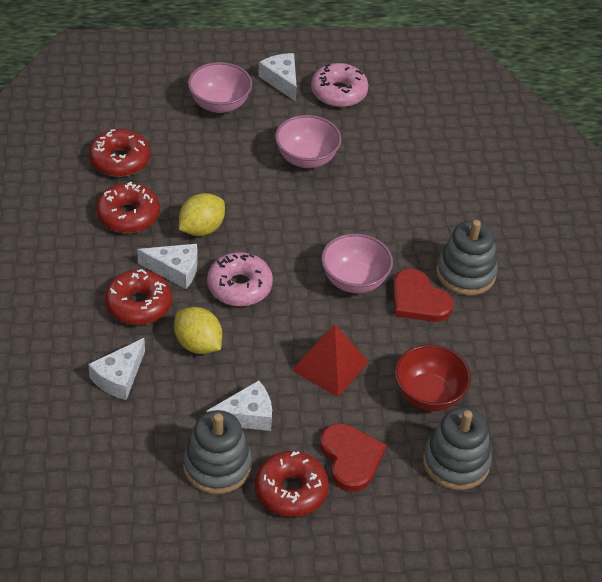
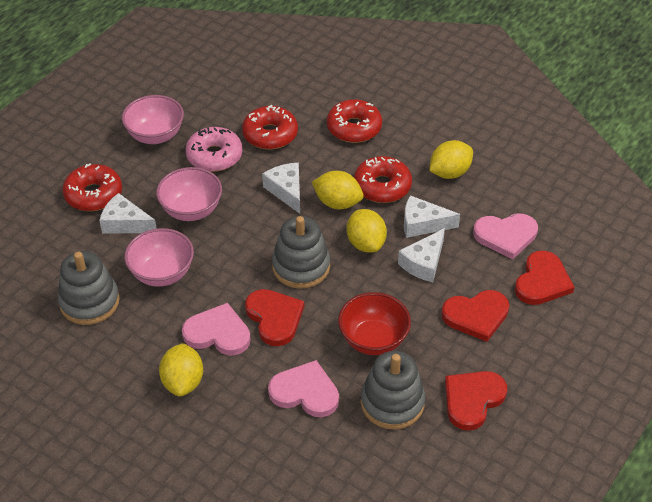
pink donut: 2 -> 1
pink heart: 0 -> 3
red heart: 2 -> 4
red pyramid: 1 -> 0
yellow lemon: 2 -> 4

